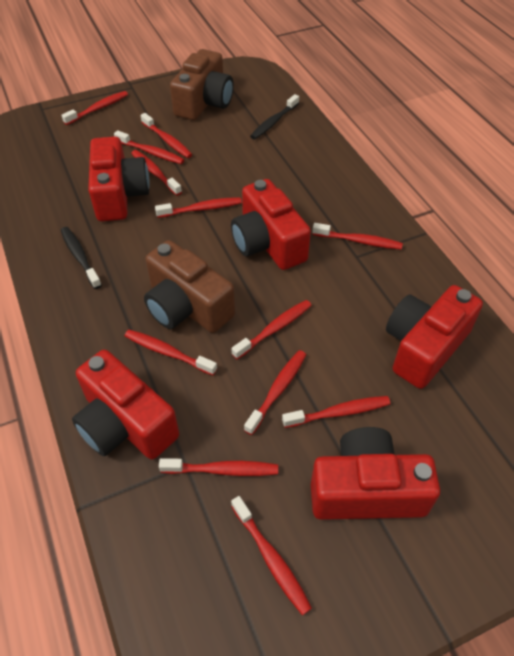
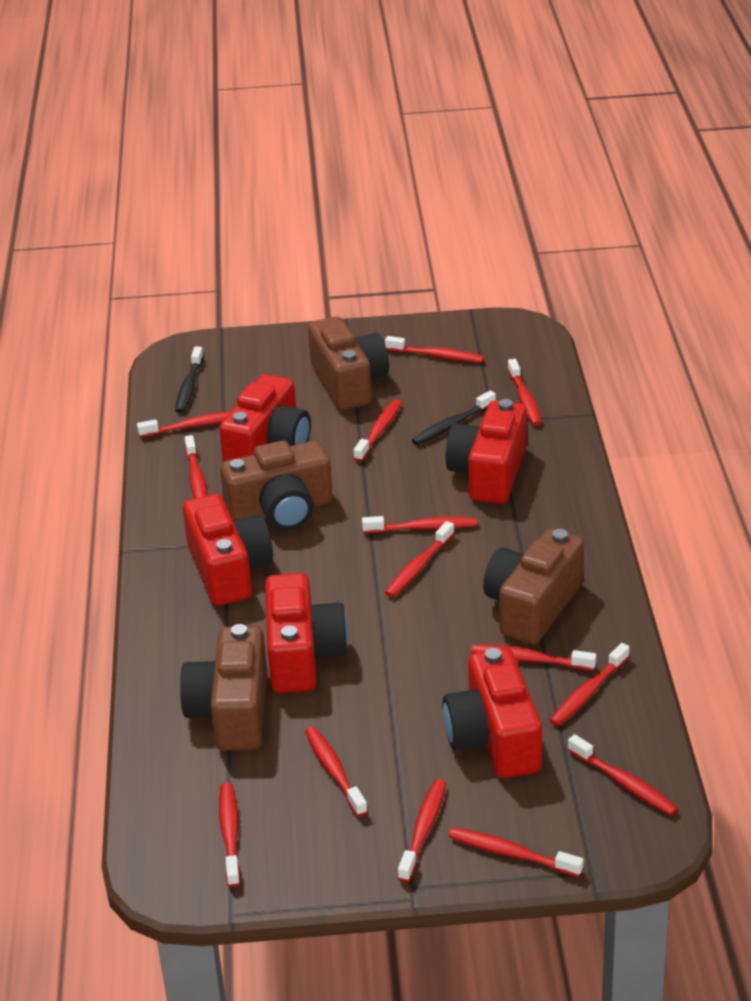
brown camera: 2 -> 4
red toothbrush: 12 -> 14

